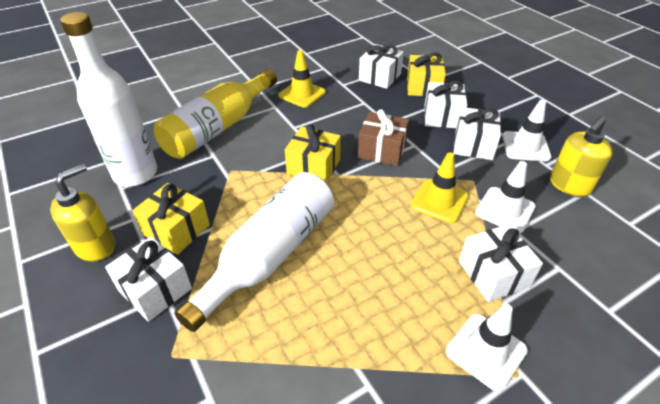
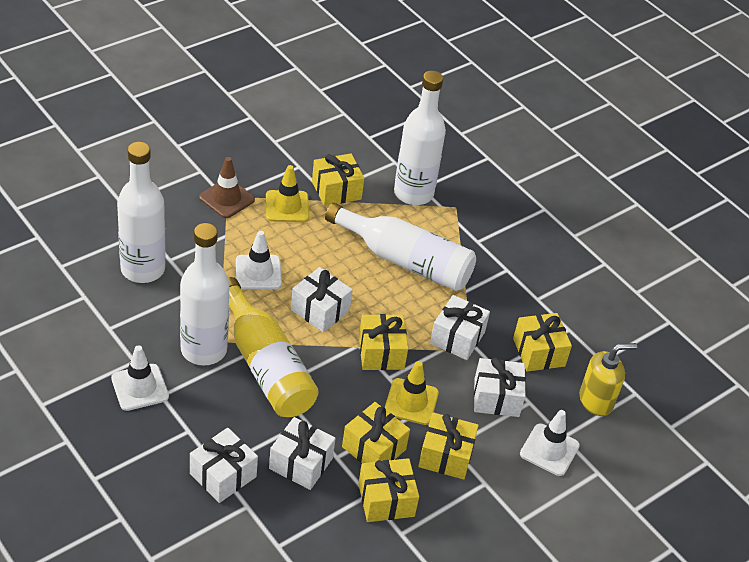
brown gift: 1 -> 0
brown traffic cone: 0 -> 1
white bottle: 2 -> 4
yellow gift: 3 -> 6
yellow soap dispenser: 2 -> 1

